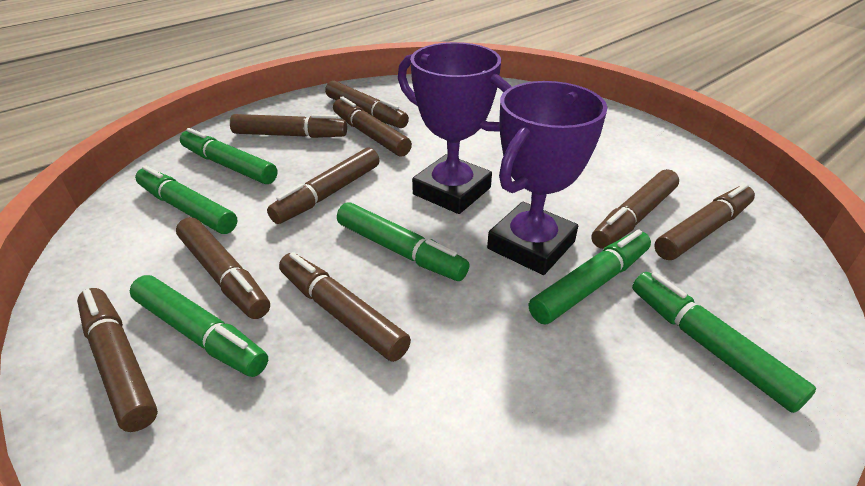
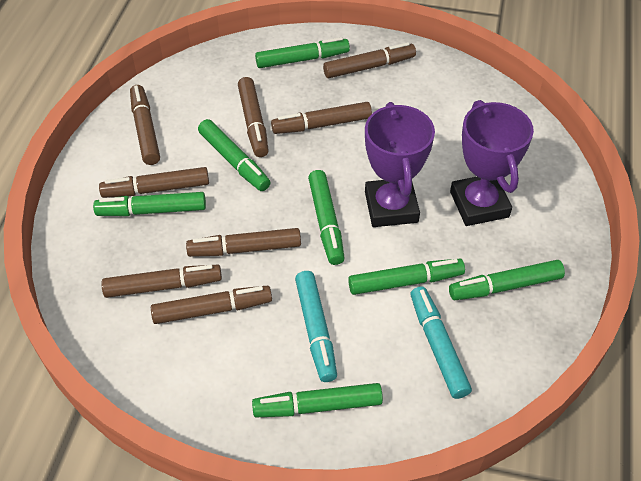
brown marker: 9 -> 8
green marker: 6 -> 7
turquoise marker: 0 -> 2

